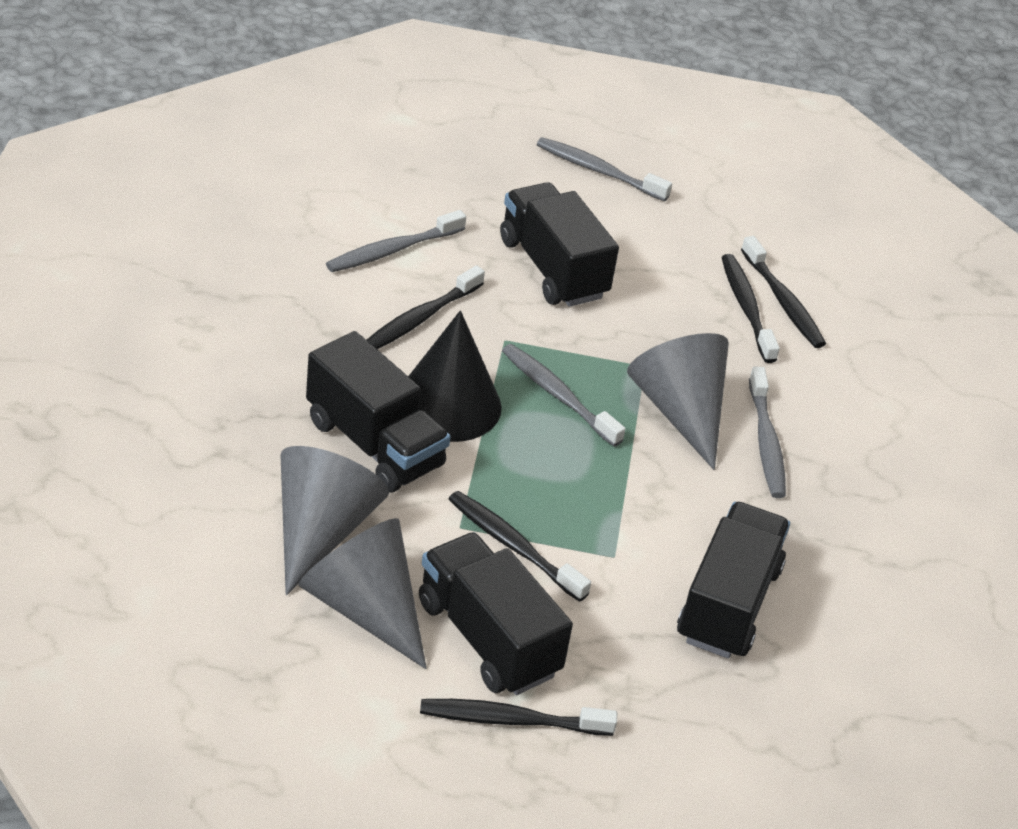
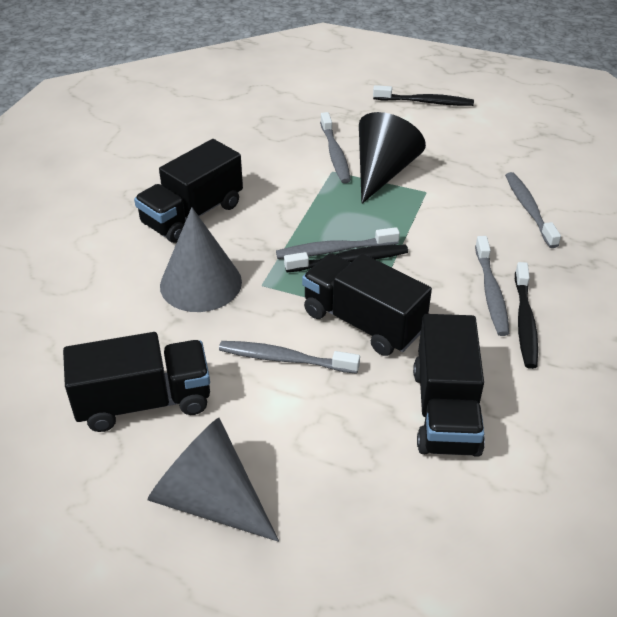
black toothbrush: 5 -> 3
grey cone: 3 -> 2
grey toothbrush: 4 -> 5

